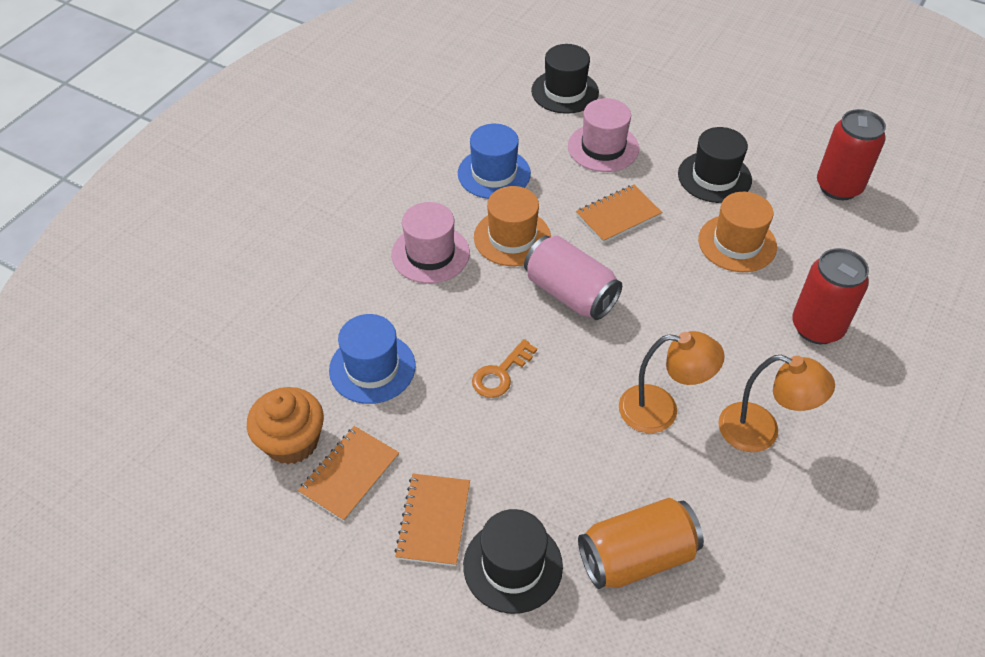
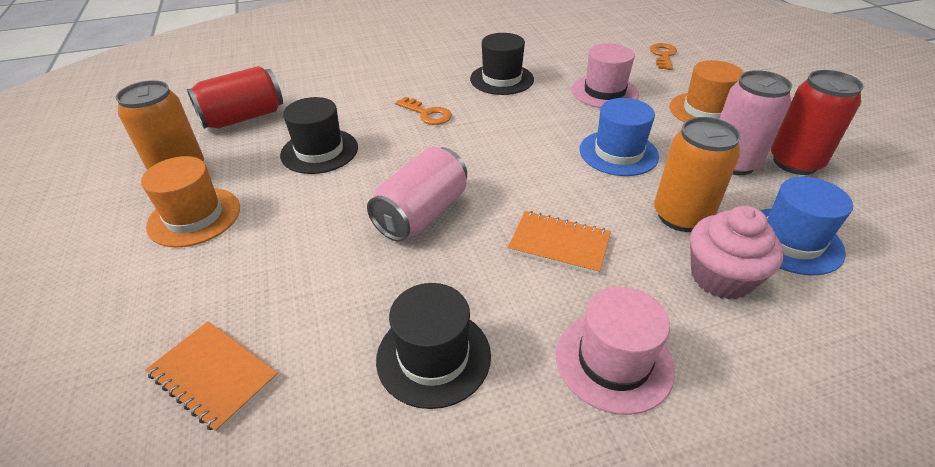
orange can: 1 -> 2
orange cupcake: 1 -> 0
orange key: 1 -> 2
orange lamp: 2 -> 0
orange notebook: 3 -> 2
pink can: 1 -> 2
pink cupcake: 0 -> 1

